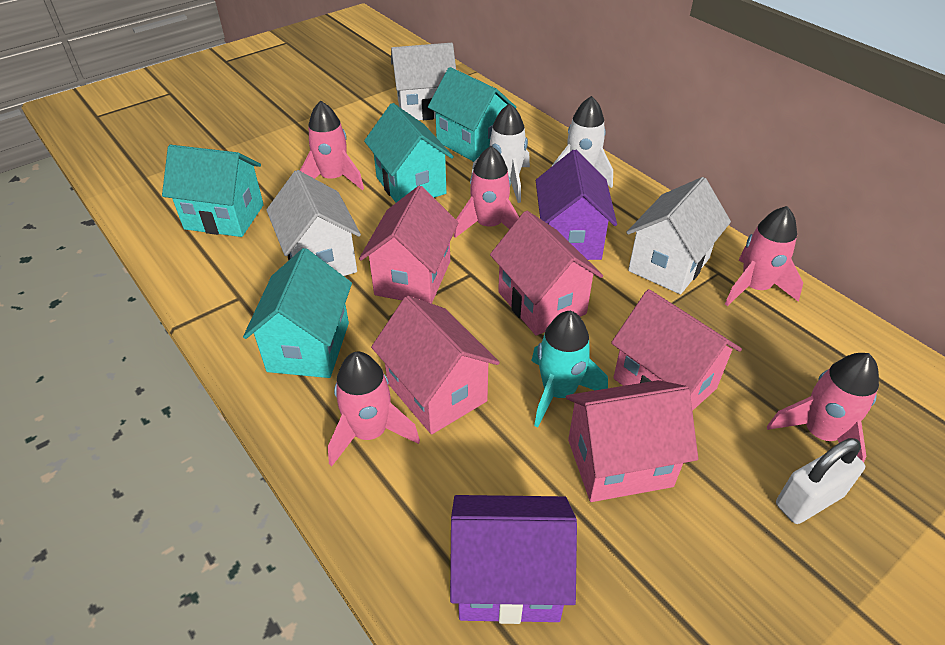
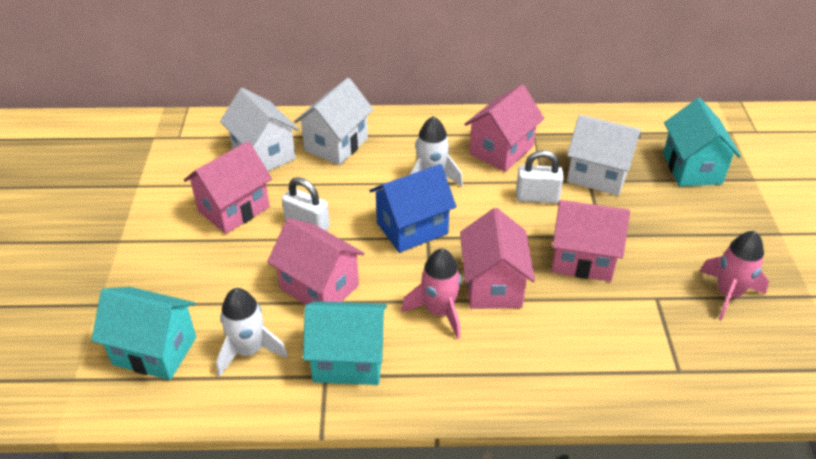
blue house: 0 -> 1
pink rocket: 5 -> 2
purple house: 2 -> 0
turquoise house: 4 -> 3
turquoise rocket: 1 -> 0
white padlock: 1 -> 2

